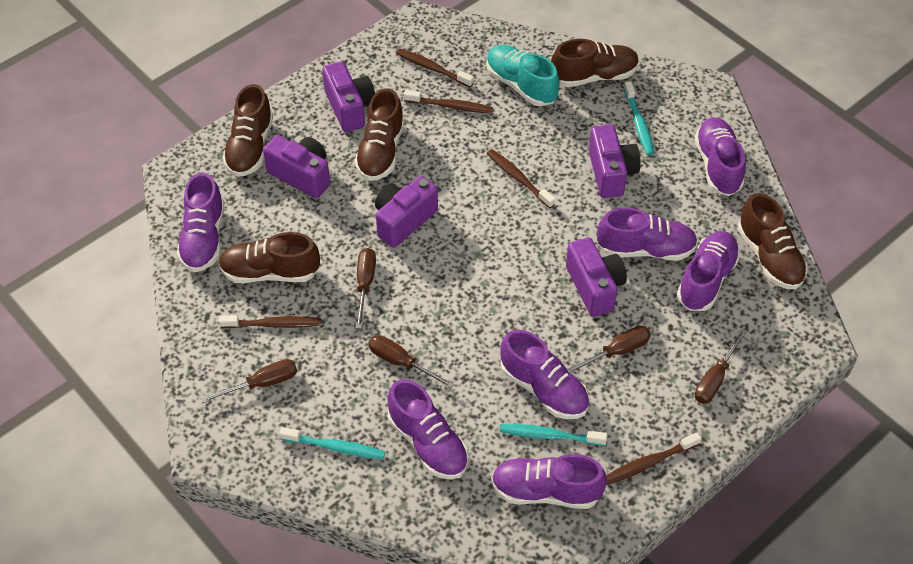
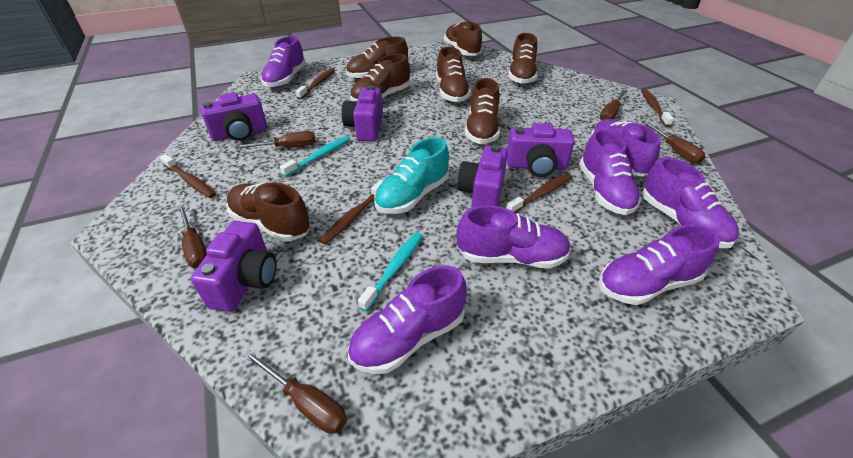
brown shoe: 5 -> 7
turquoise toothbrush: 3 -> 2

